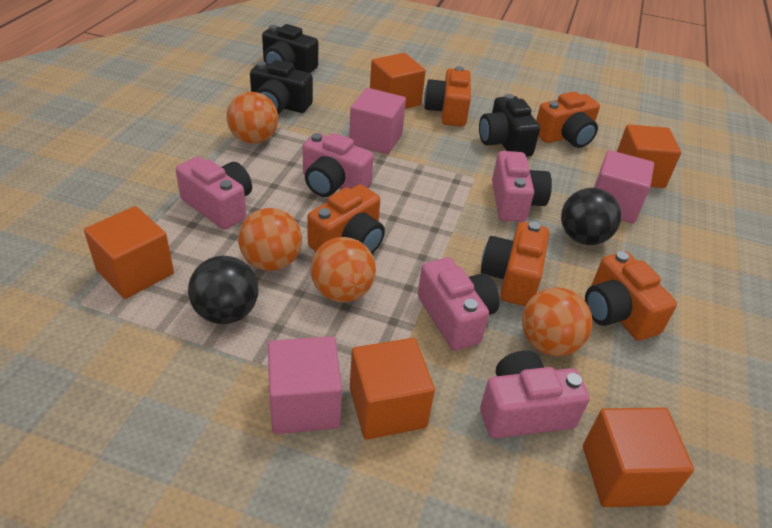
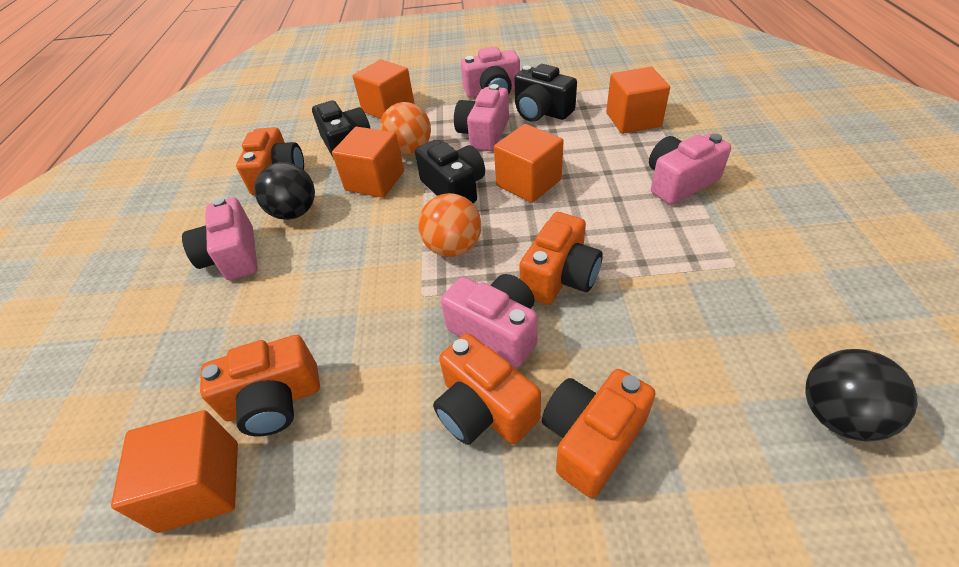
orange ball: 4 -> 2
pink cube: 3 -> 0

